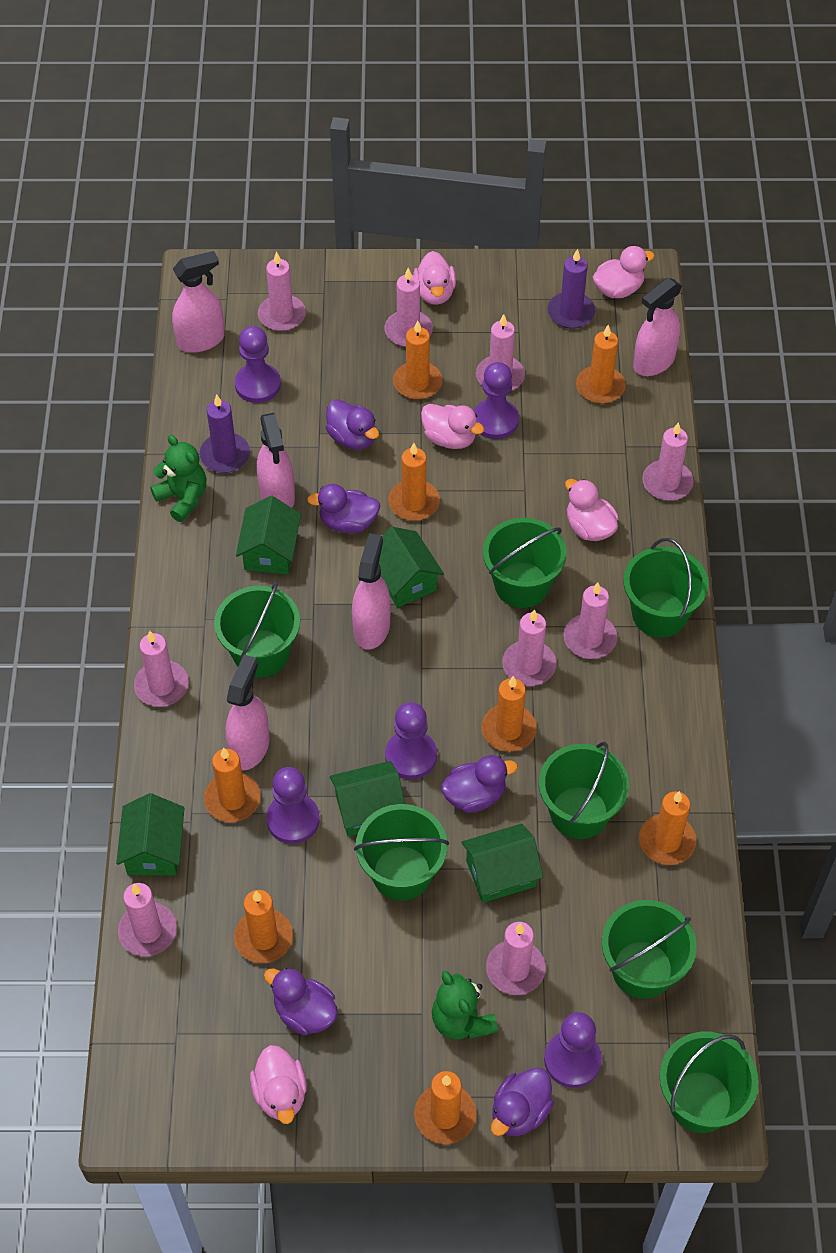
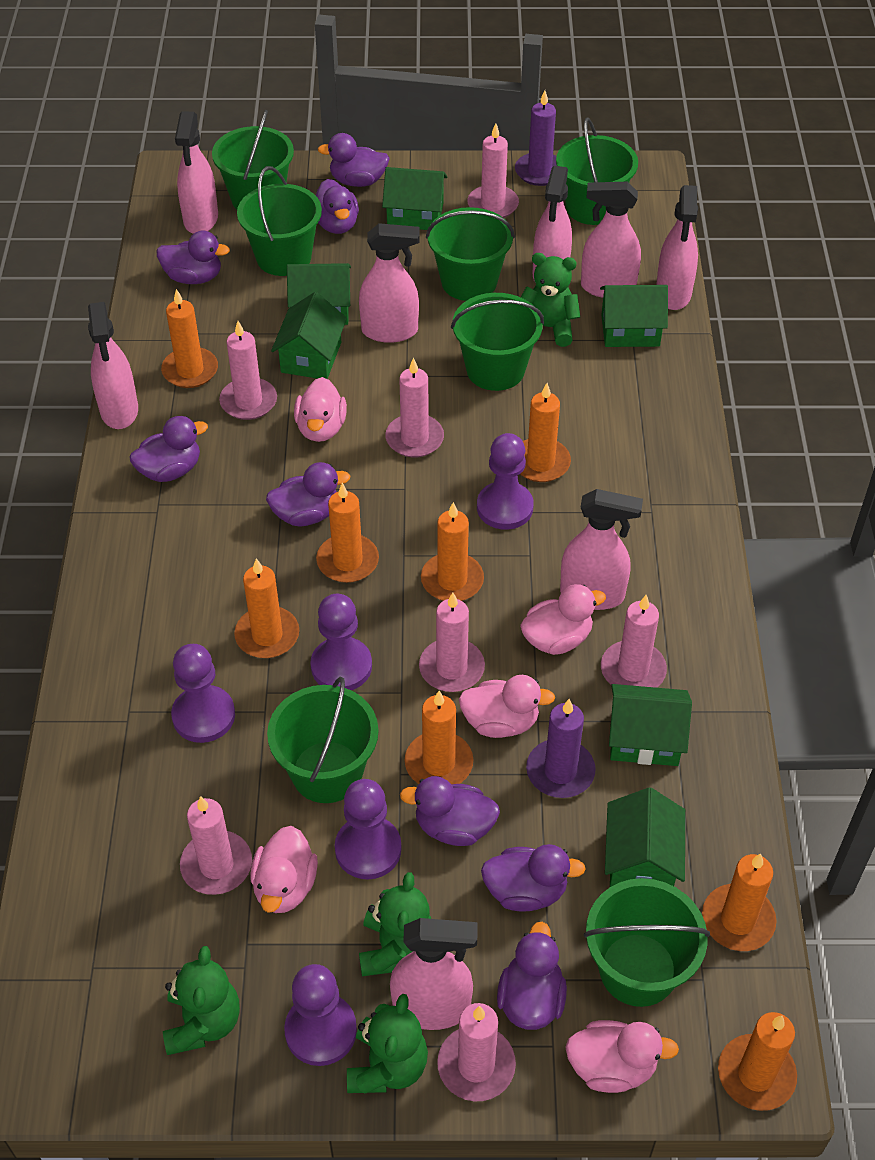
green house: 5 -> 6
green teddy bear: 2 -> 4
pink candle: 9 -> 7
pink spray bottle: 5 -> 8
purple duck: 5 -> 8

